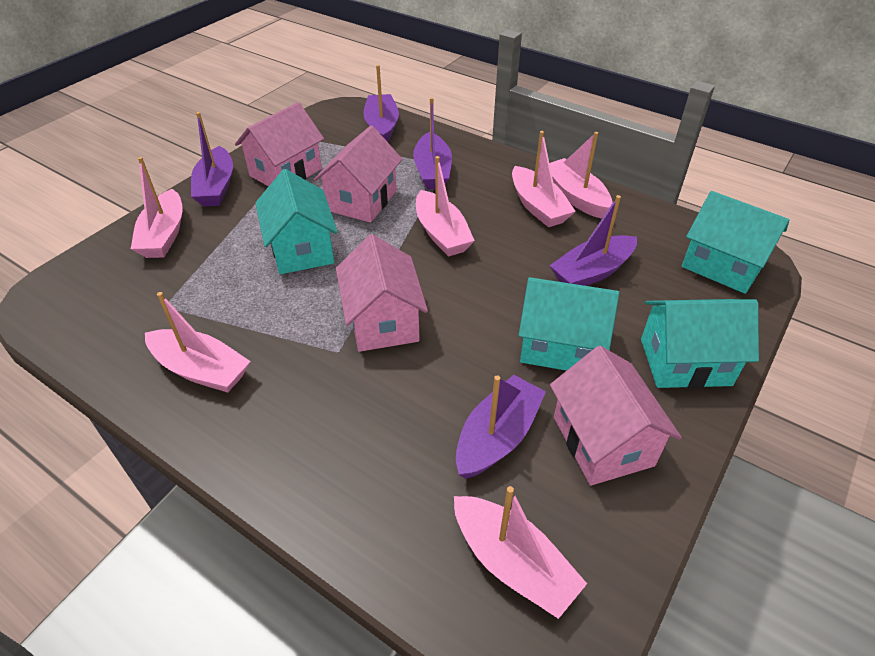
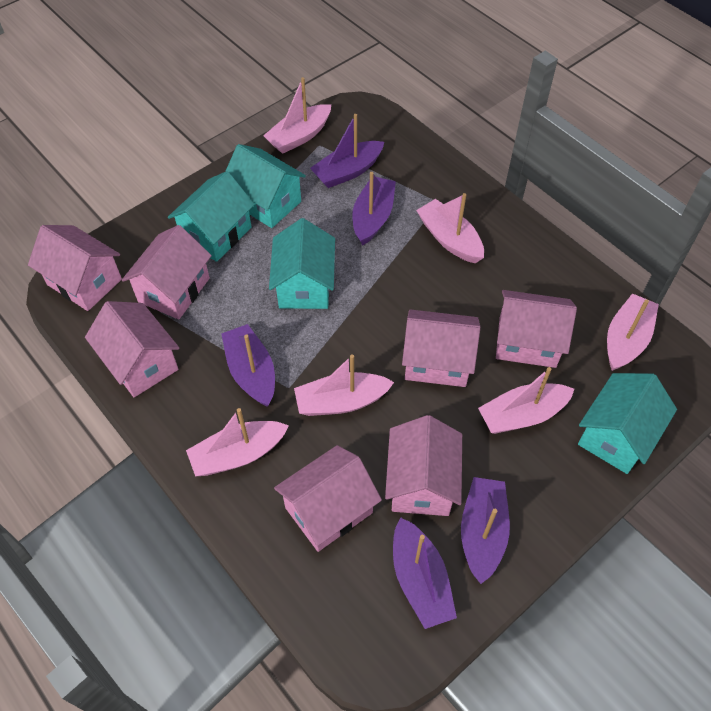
pink house: 4 -> 7

